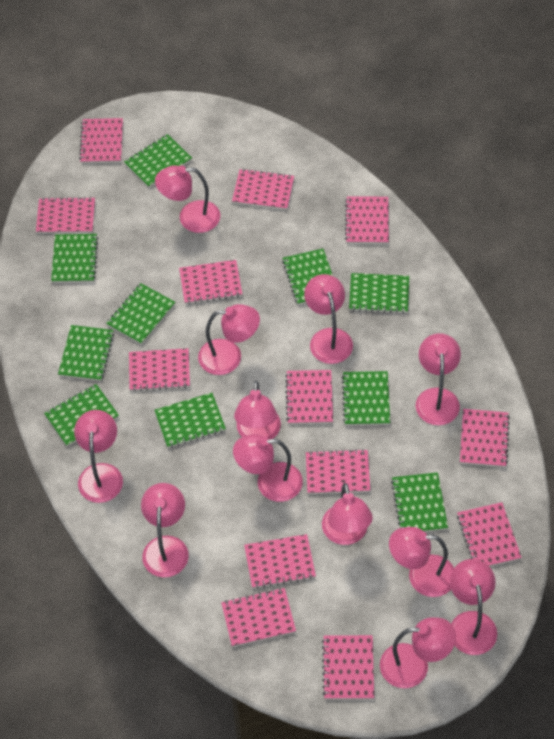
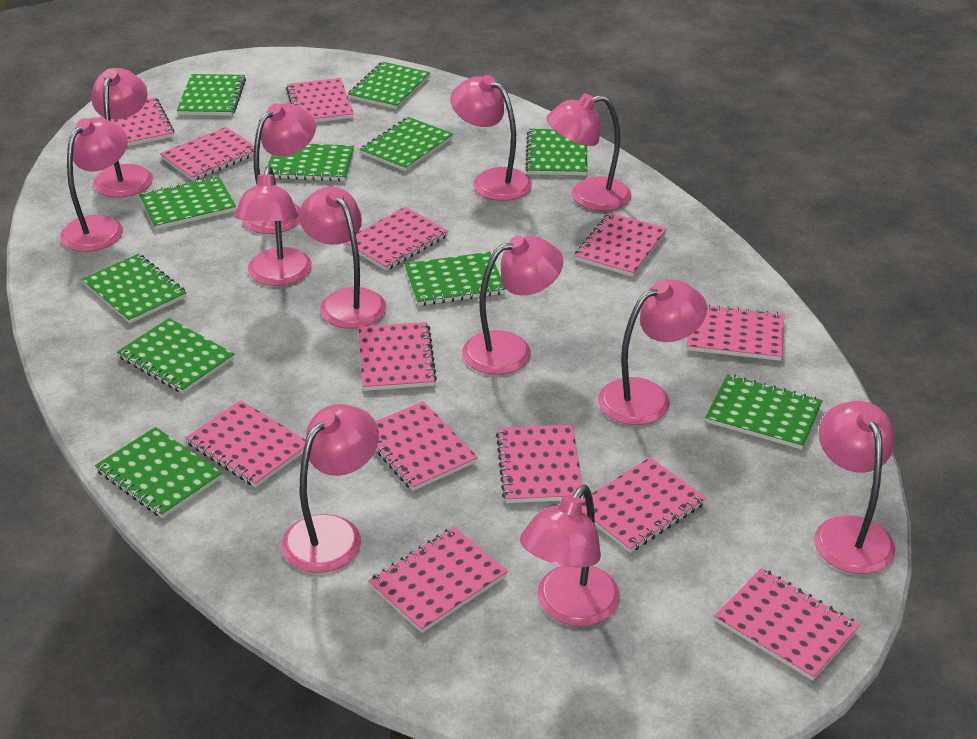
green notebook: 10 -> 11

